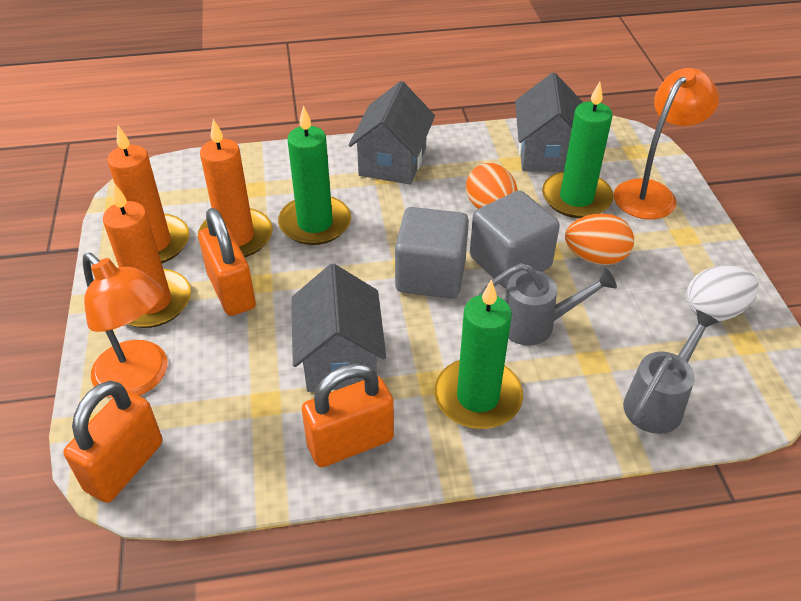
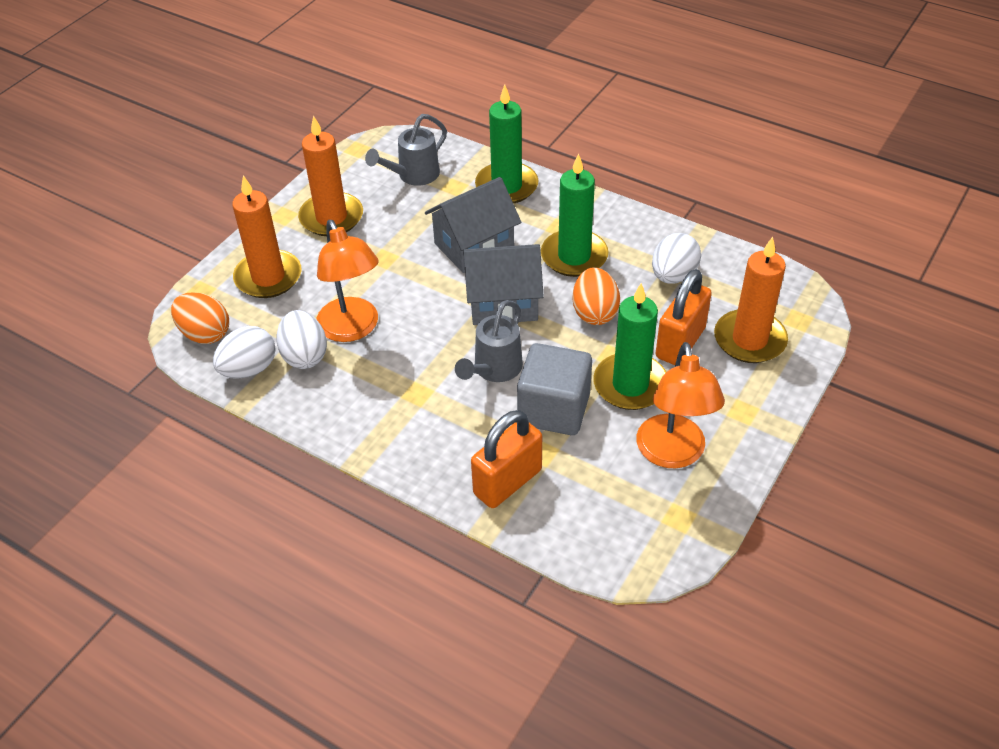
grey cube: 2 -> 1
grey house: 3 -> 2
orange padlock: 3 -> 2
white egg: 1 -> 3

